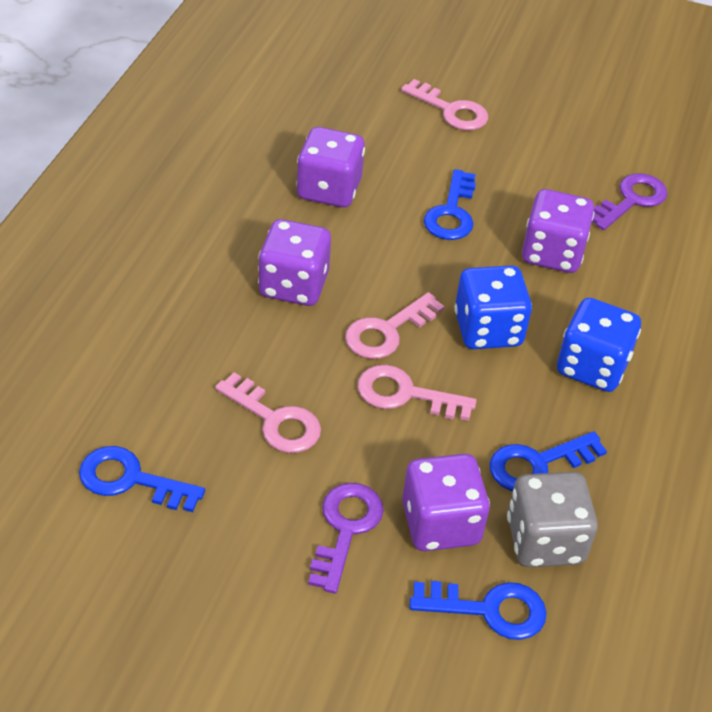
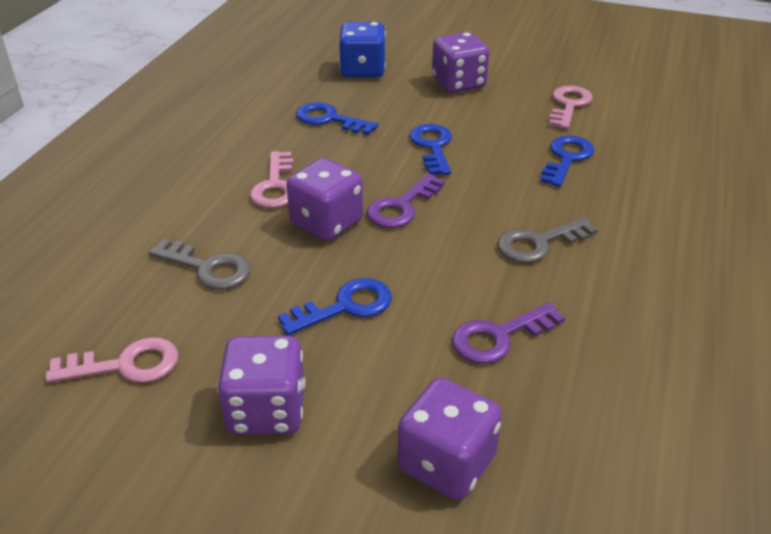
blue dice: 2 -> 1
grey dice: 1 -> 0
grey key: 0 -> 2
pink key: 4 -> 3

